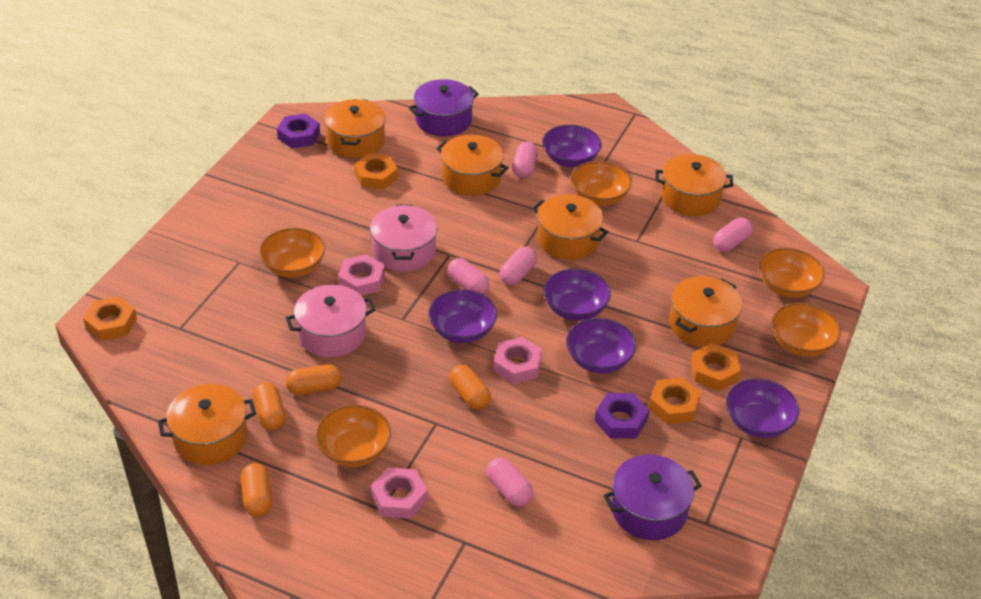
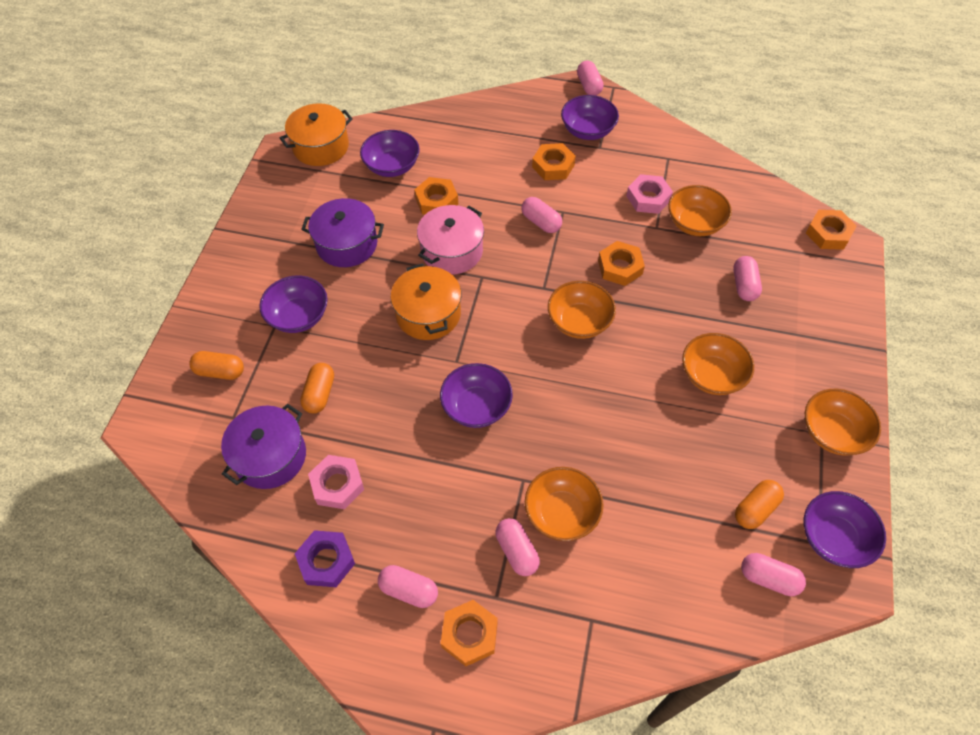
orange capsule: 4 -> 3
orange nut: 4 -> 5
orange pot: 6 -> 2
pink capsule: 5 -> 6
pink nut: 3 -> 2
pink pot: 2 -> 1
purple nut: 2 -> 1

